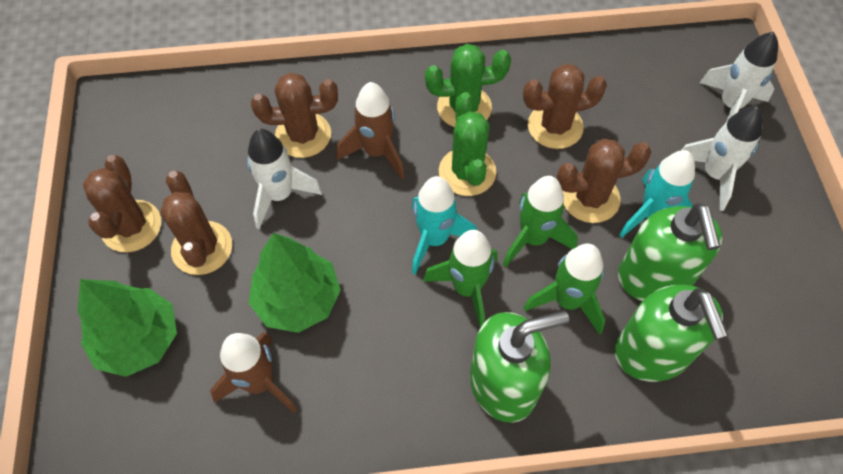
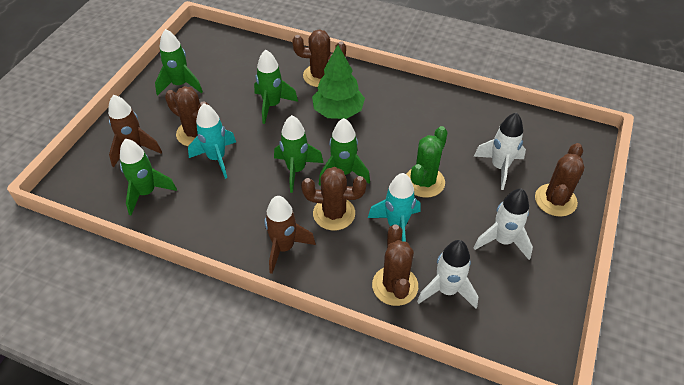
green cactus: 2 -> 1
green rocket: 3 -> 5
green soap dispenser: 3 -> 0
green tree: 2 -> 1

